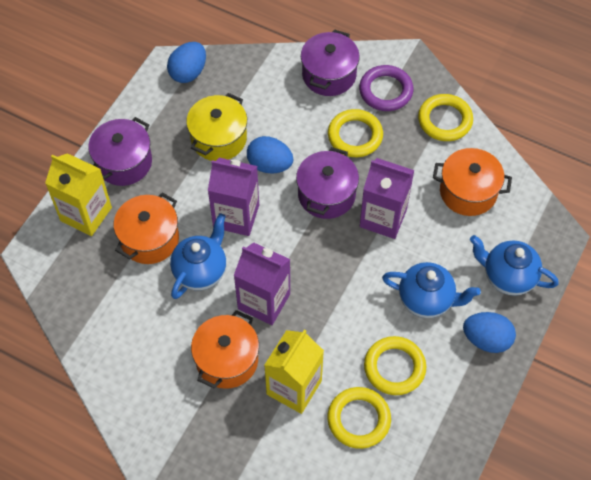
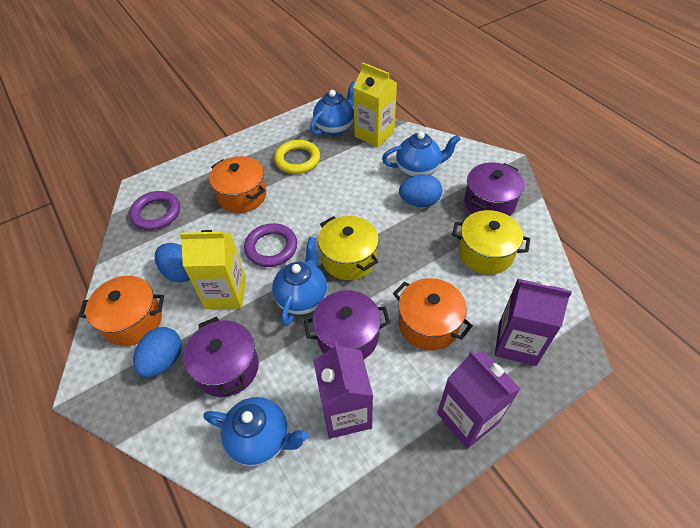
blue teapot: 3 -> 4
purple ring: 1 -> 2
yellow pot: 1 -> 2
yellow ring: 4 -> 1

